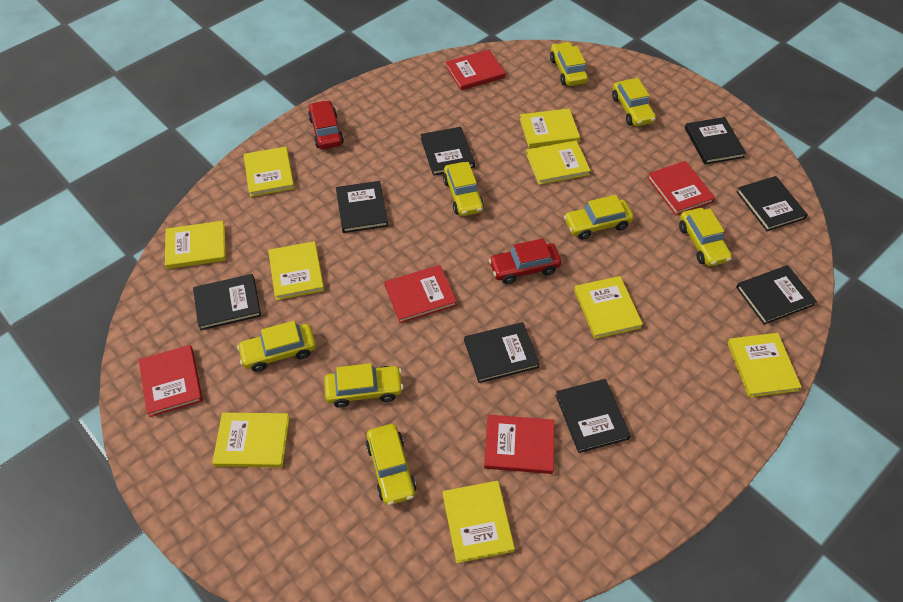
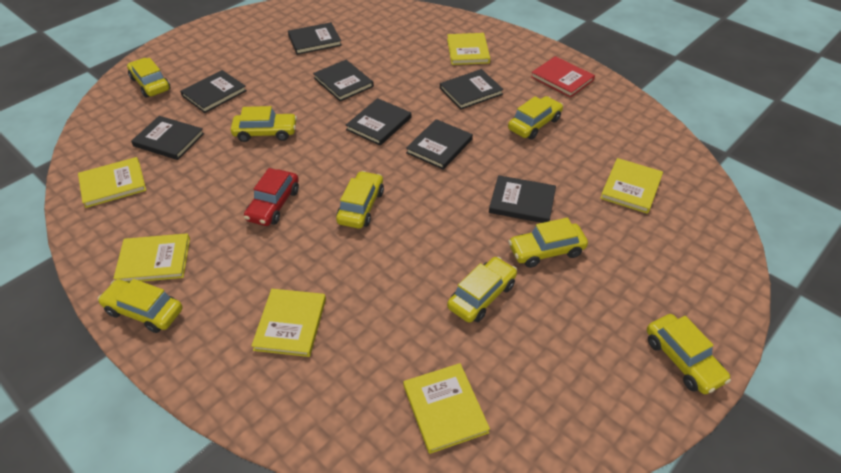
red book: 5 -> 1
red car: 2 -> 1
yellow book: 9 -> 6

